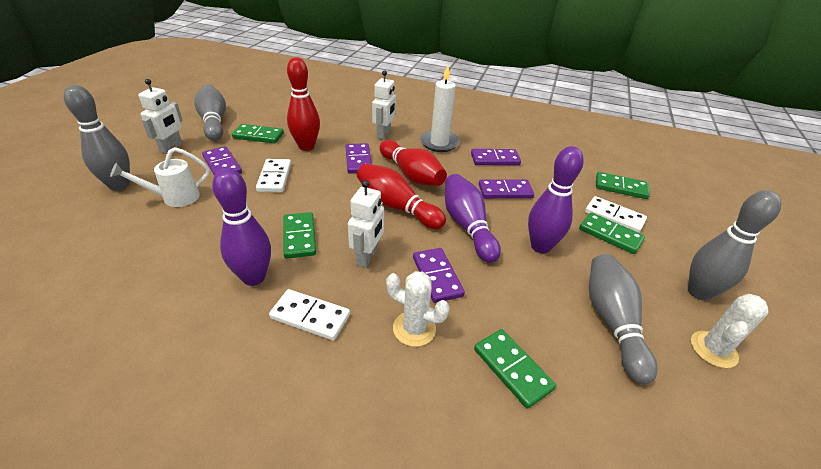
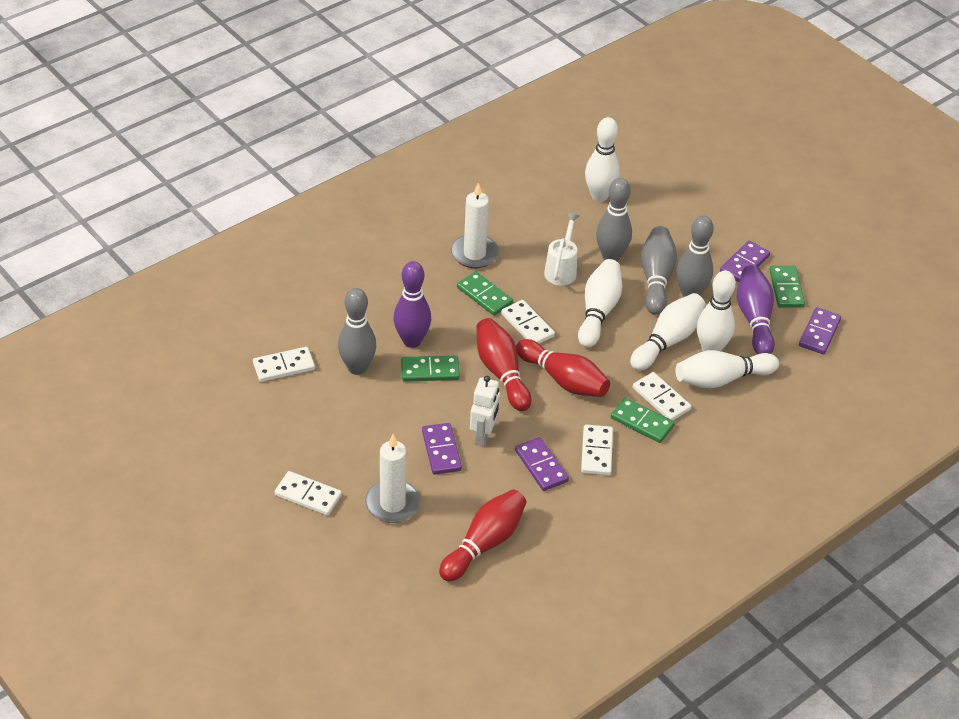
green domino: 5 -> 4
purple bowling pin: 3 -> 2
purple domino: 5 -> 4
white bowling pin: 0 -> 5
white cactus: 2 -> 0
white candle: 1 -> 2
white domino: 3 -> 5
white robot: 3 -> 1

